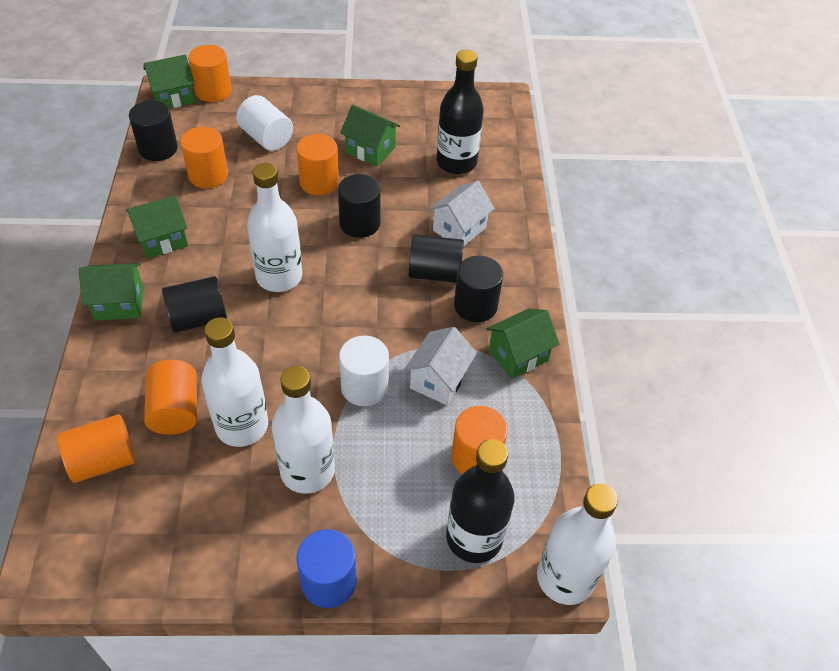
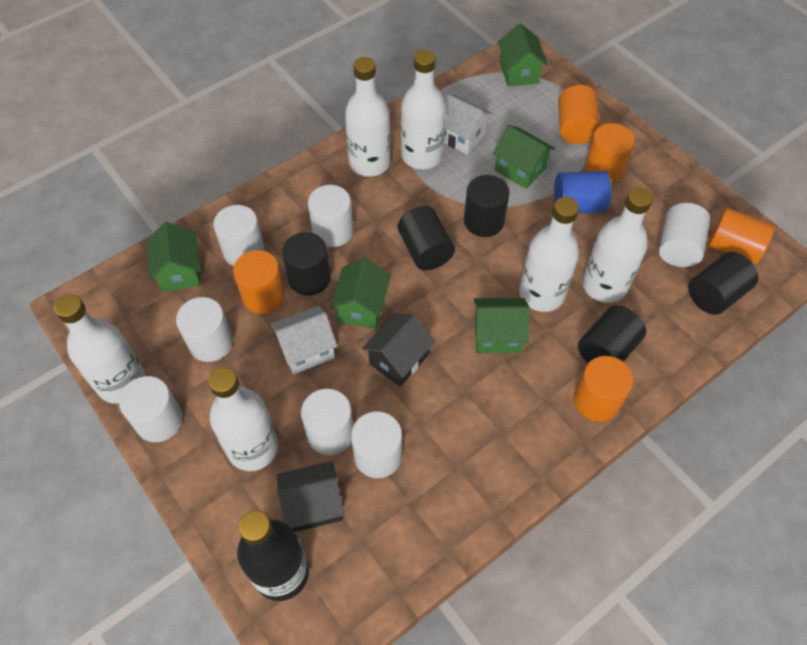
black bottle: 2 -> 1
black house: 0 -> 2
orange cylinder: 6 -> 5
white bottle: 4 -> 6
white cylinder: 2 -> 7

